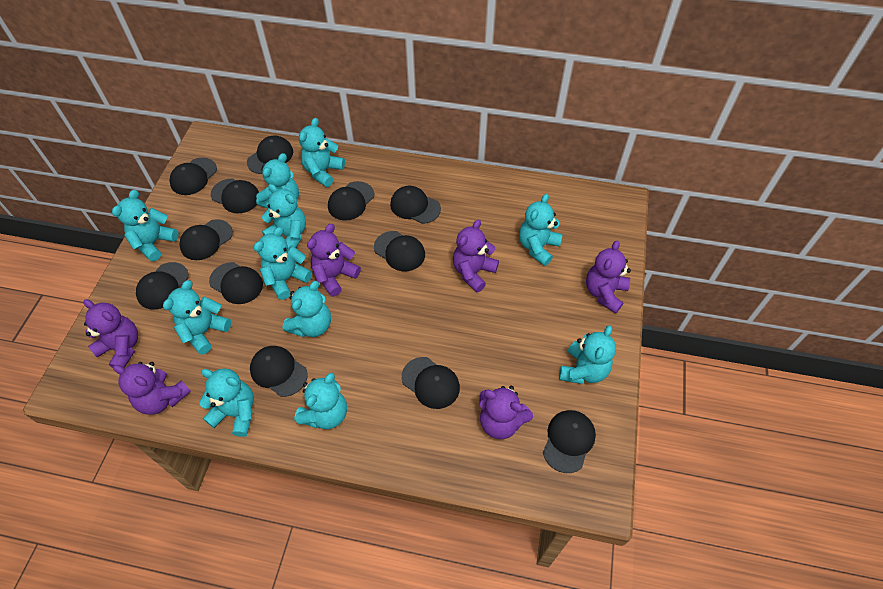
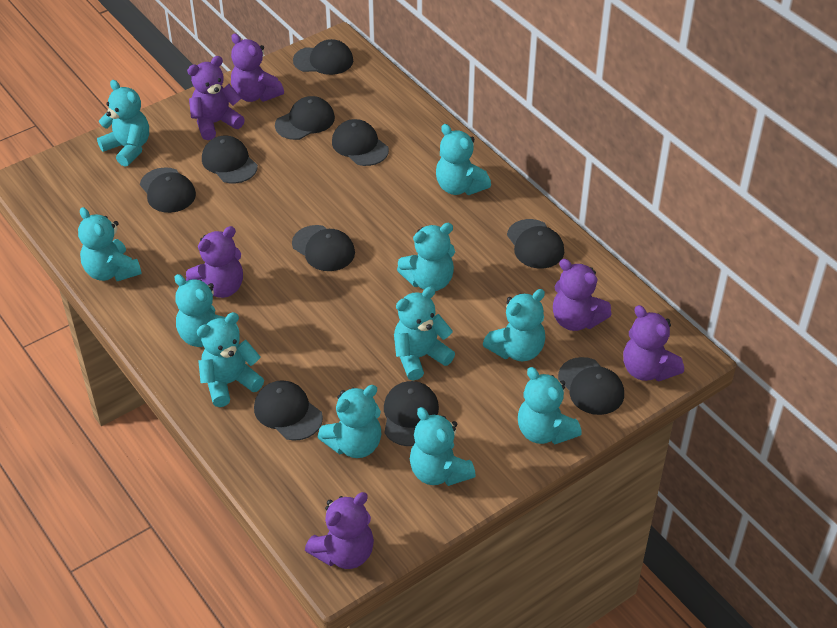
black cap: 12 -> 10

